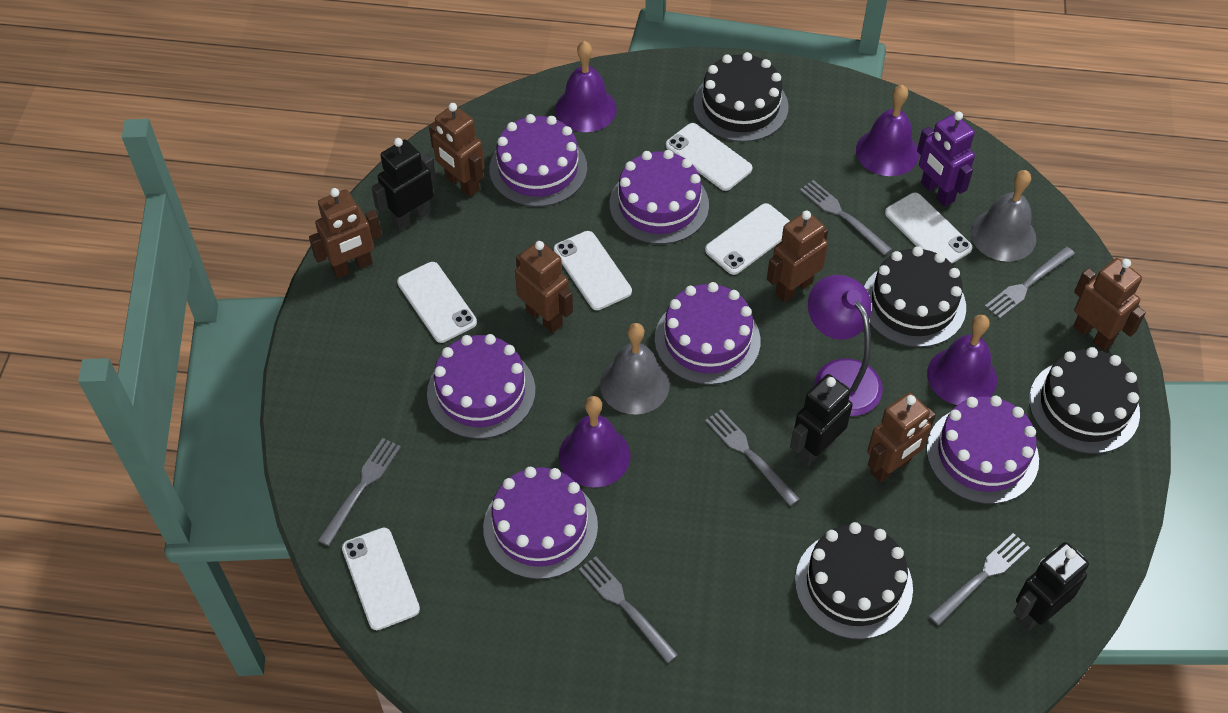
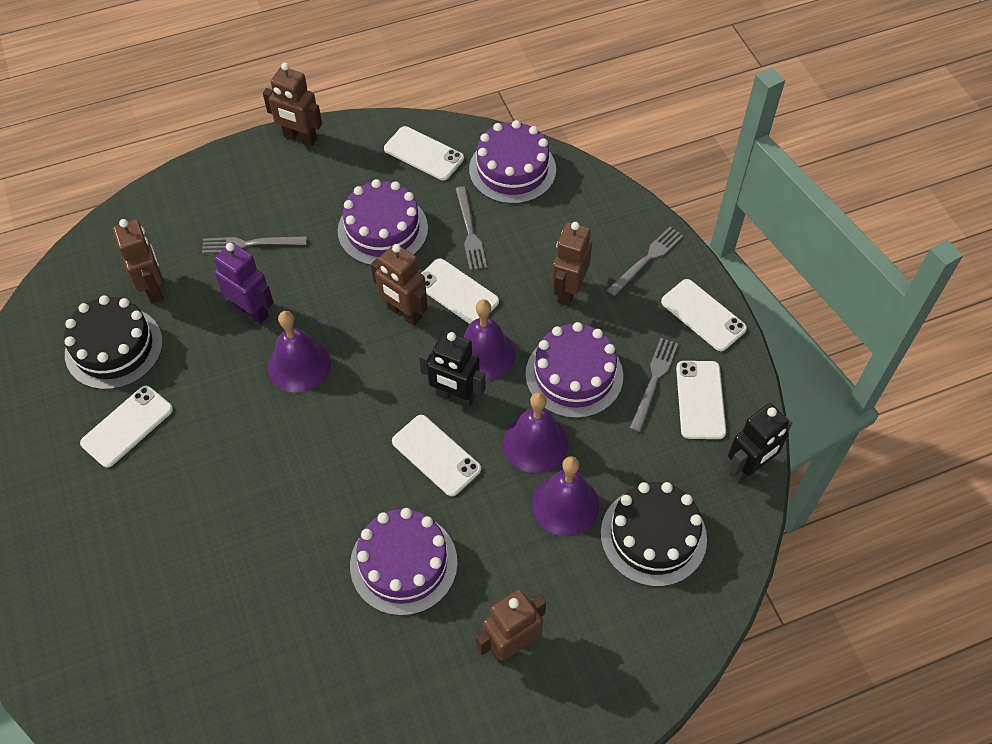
black cake: 4 -> 2
black robot: 3 -> 2
brown robot: 6 -> 5
grey bell: 2 -> 0
grey fork: 6 -> 4
purple cake: 6 -> 4
purple lamp: 1 -> 0

